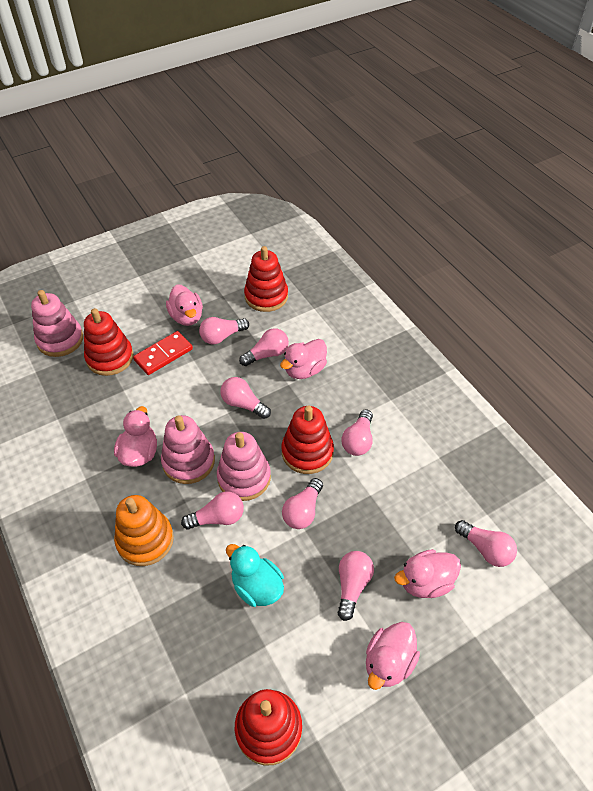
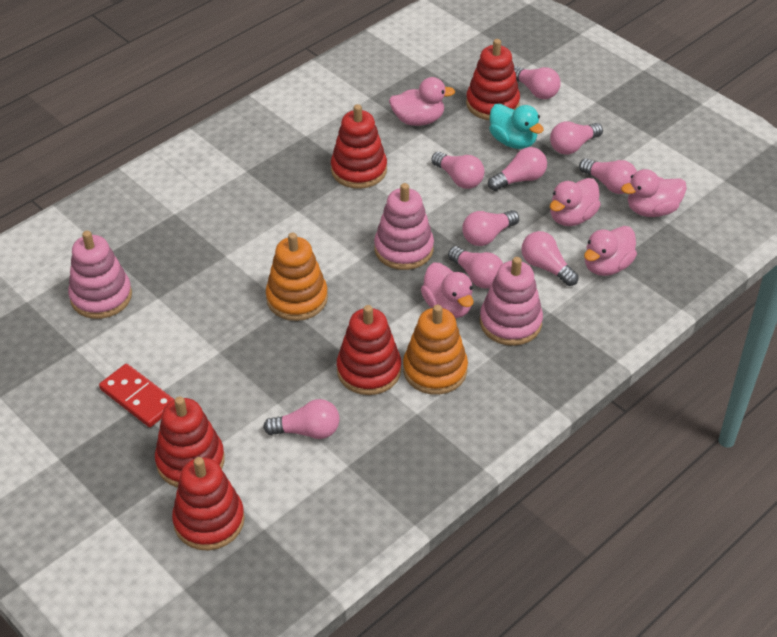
orange stacking toy: 1 -> 2
pink light bulb: 8 -> 9
red stacking toy: 4 -> 5

